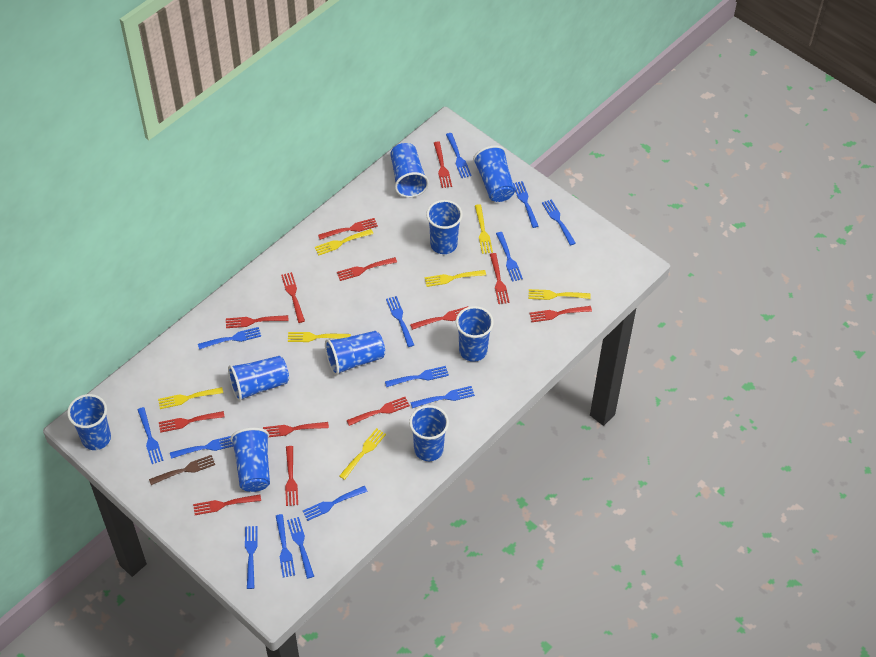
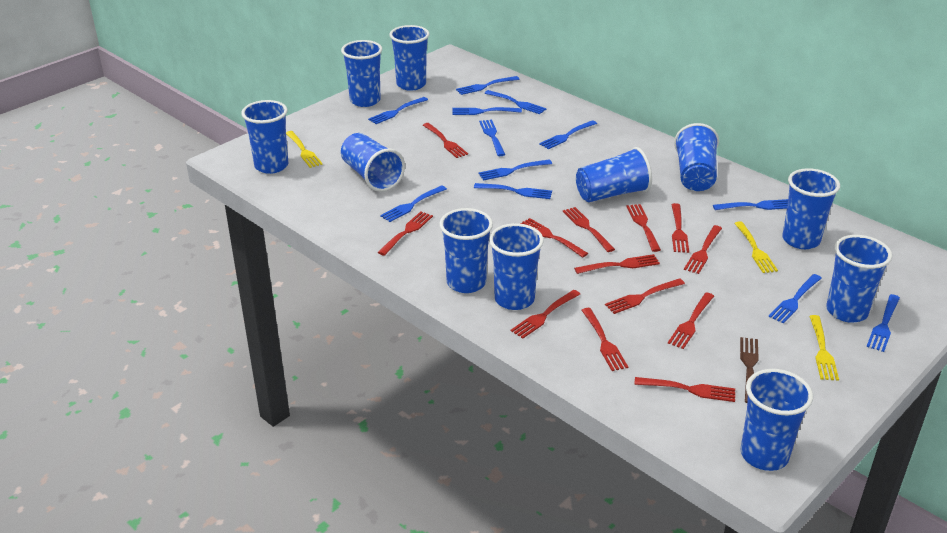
blue cup: 9 -> 11
blue fork: 14 -> 12
yellow fork: 7 -> 3

